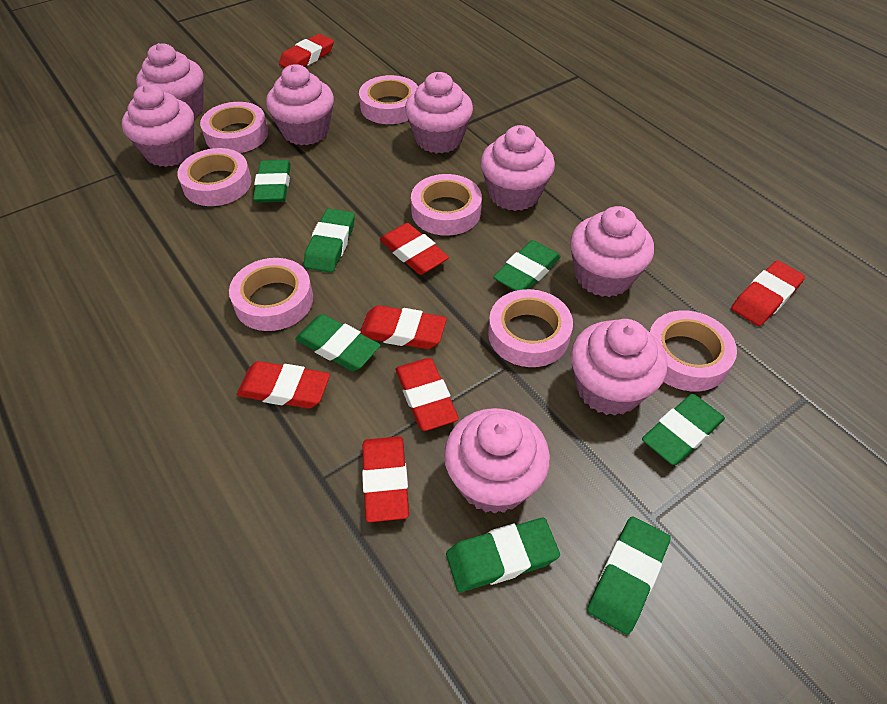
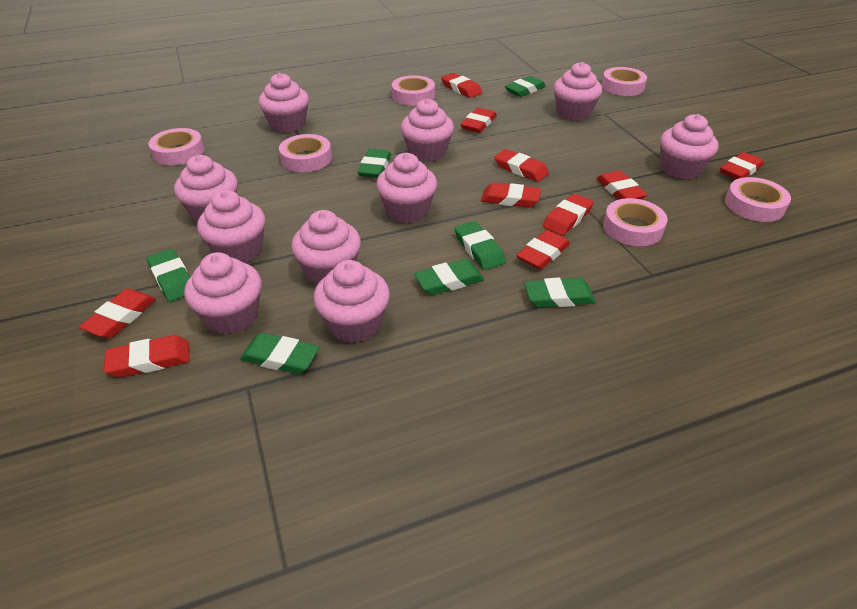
pink cupcake: 8 -> 10
pink tape: 7 -> 6
red eraser: 7 -> 10

